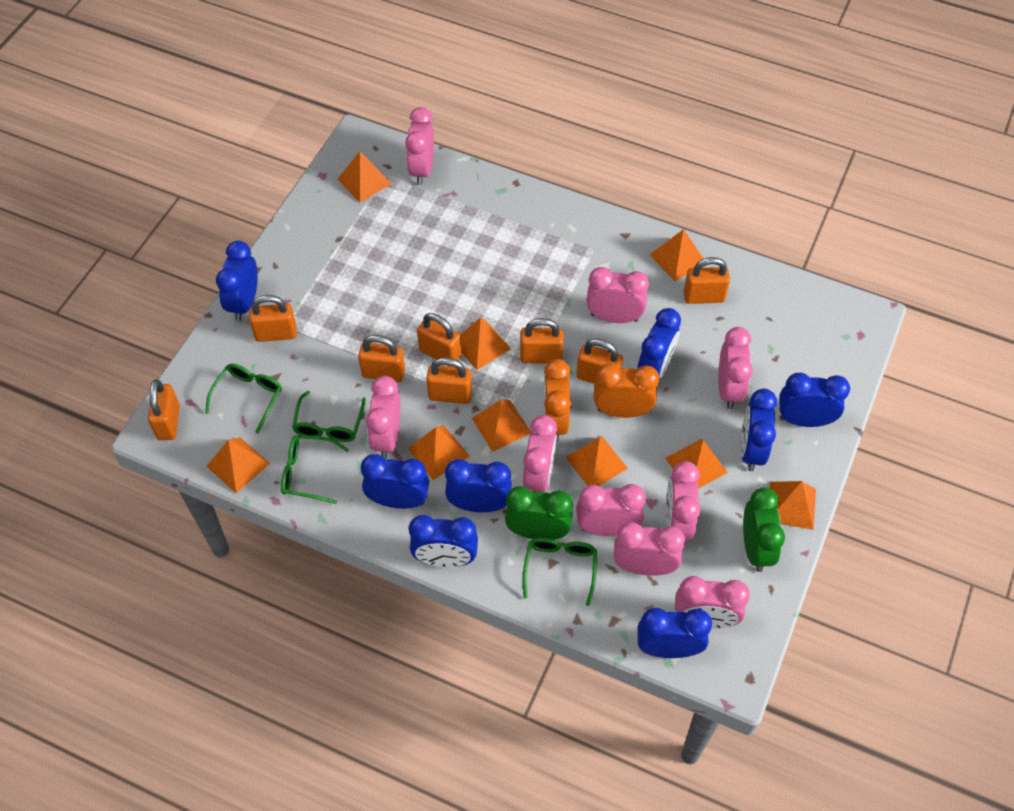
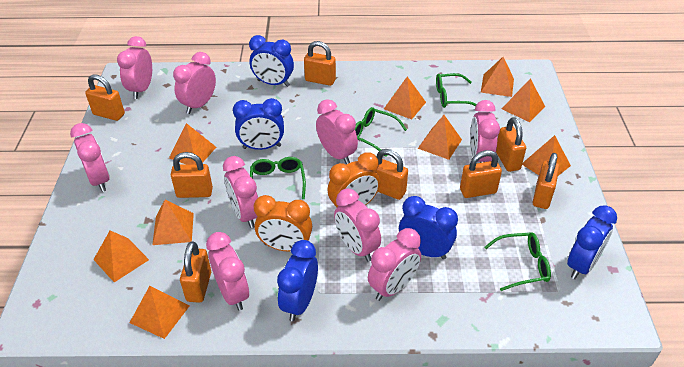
blue clock: 8 -> 5
green clock: 2 -> 0

